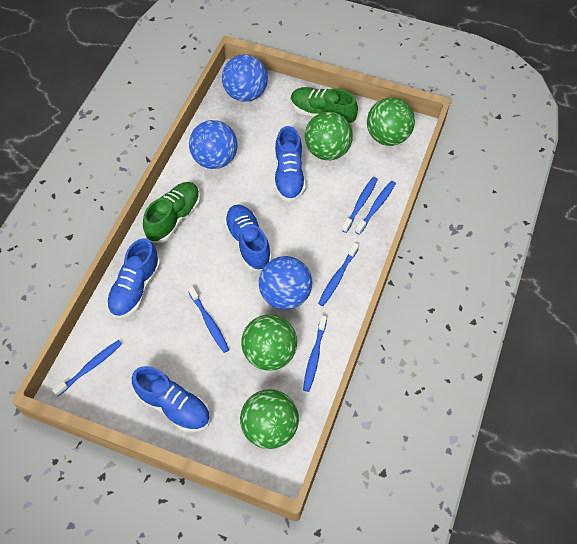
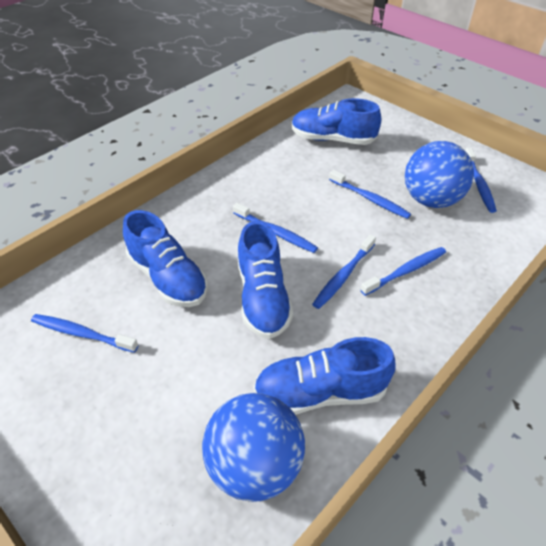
blue ball: 3 -> 2
green ball: 4 -> 0
green shoe: 2 -> 0

